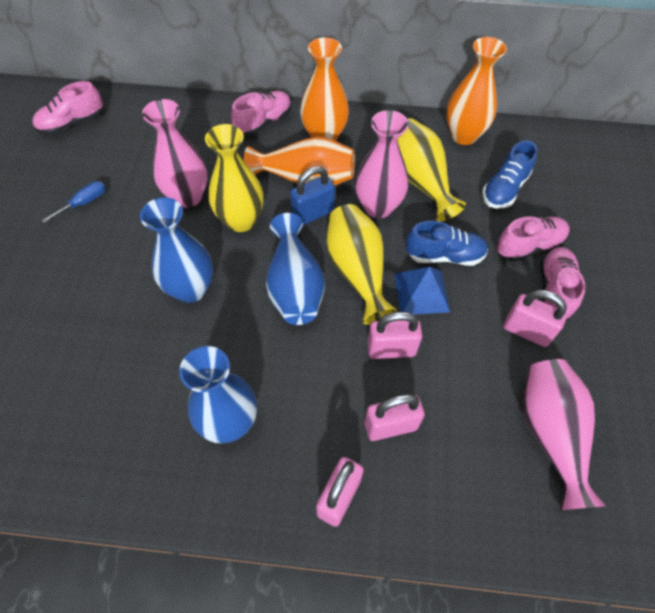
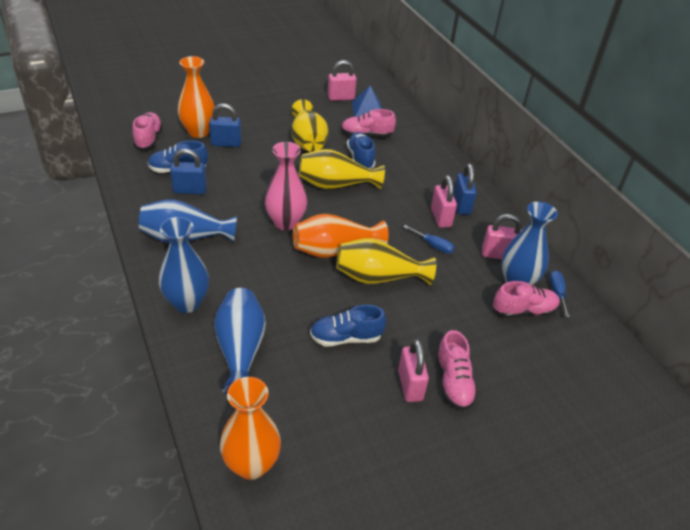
blue padlock: 1 -> 3
blue screwdriver: 1 -> 2
blue shoe: 2 -> 3
blue vase: 3 -> 4
pink vase: 3 -> 1

